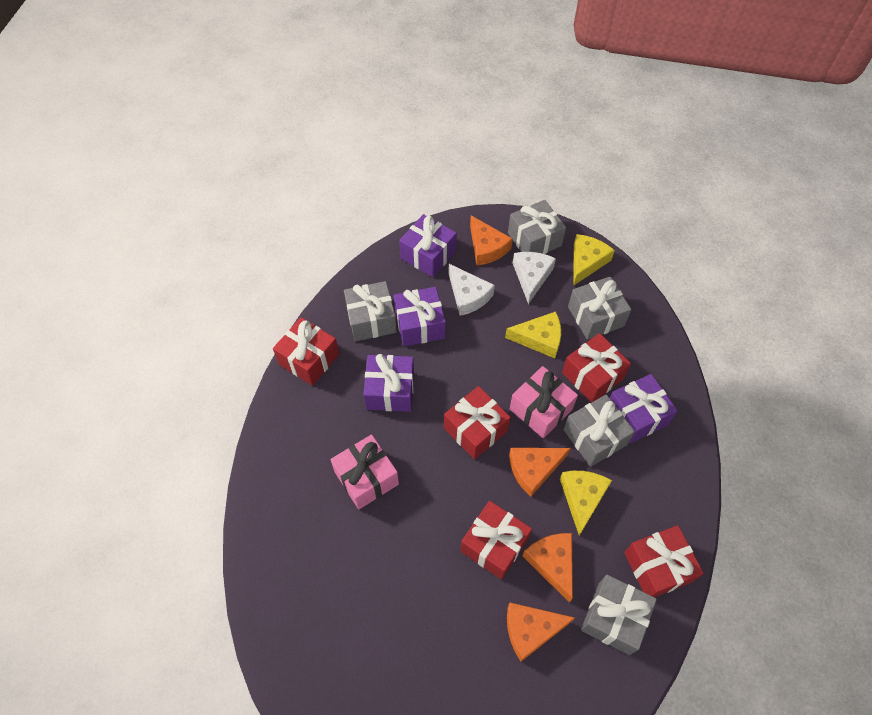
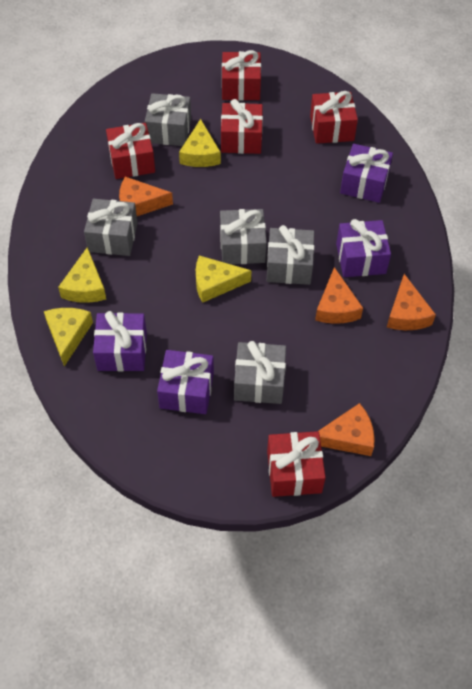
pink gift: 2 -> 0
white cheese: 2 -> 0
yellow cheese: 3 -> 4

